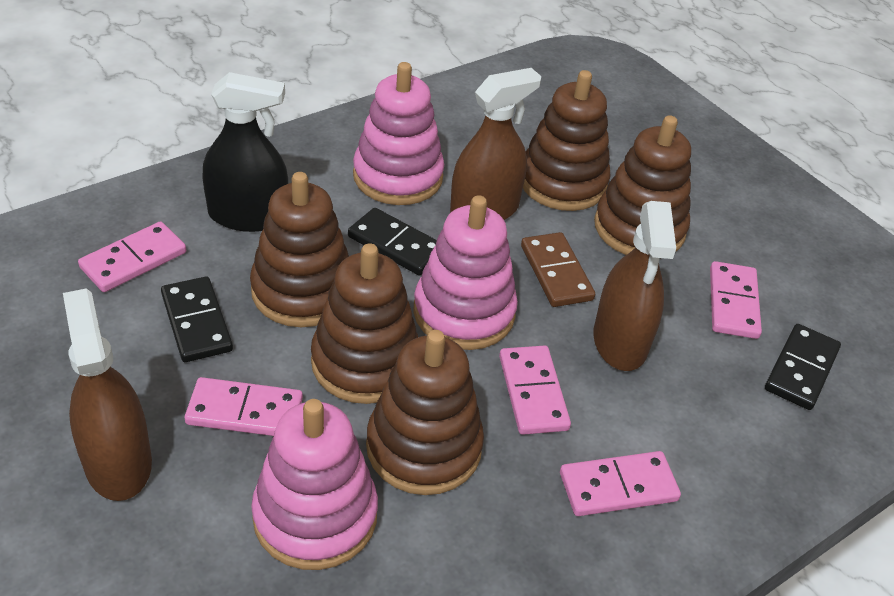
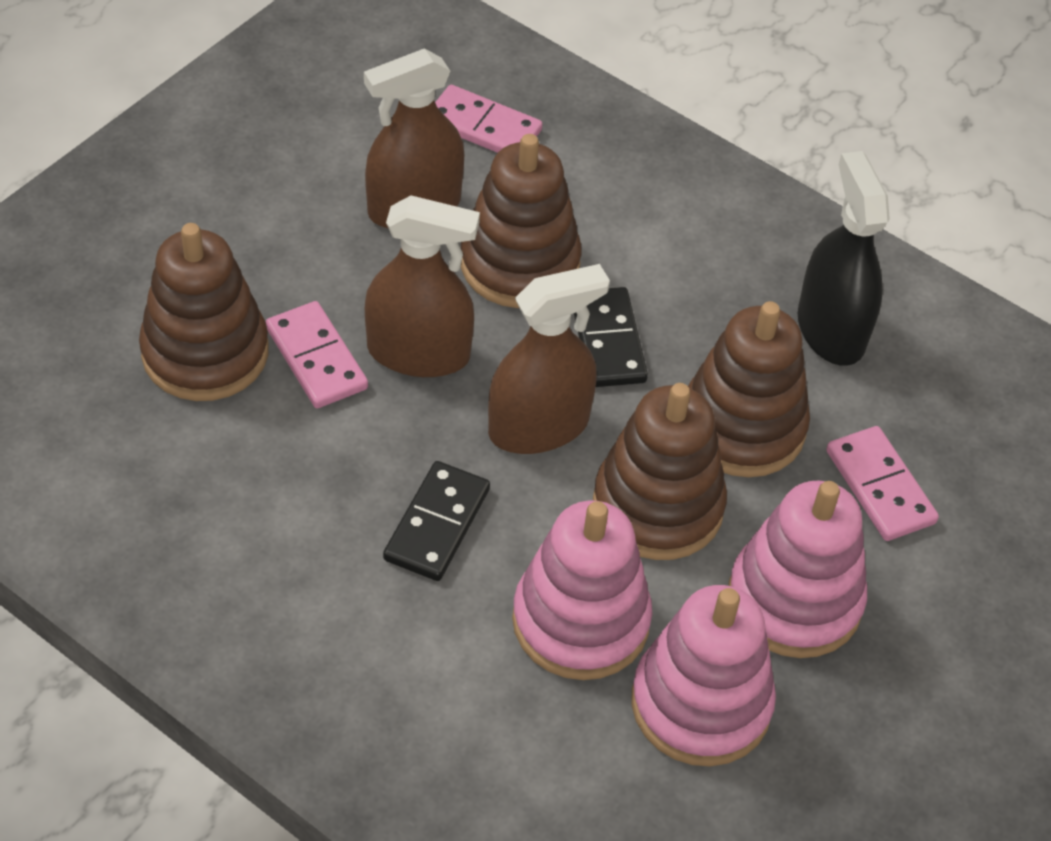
black domino: 3 -> 2
brown domino: 1 -> 0
brown stacking toy: 5 -> 4
pink domino: 5 -> 3

